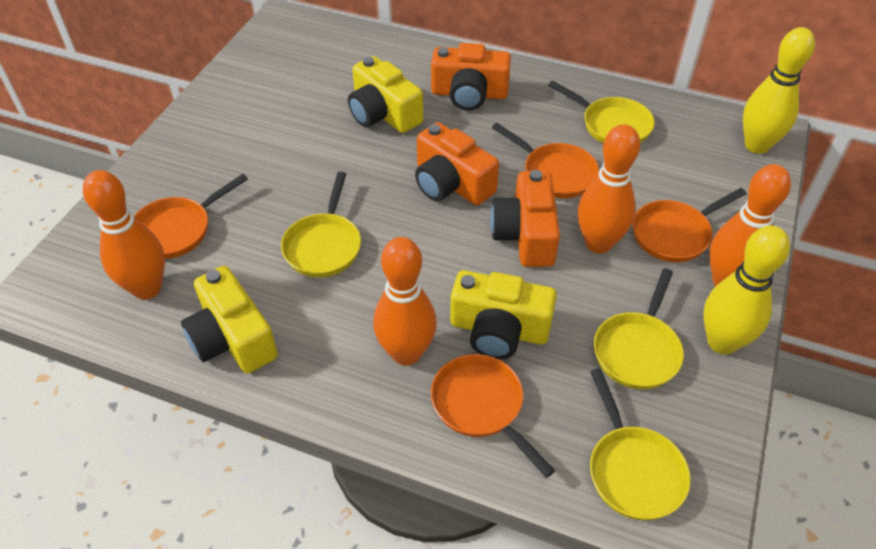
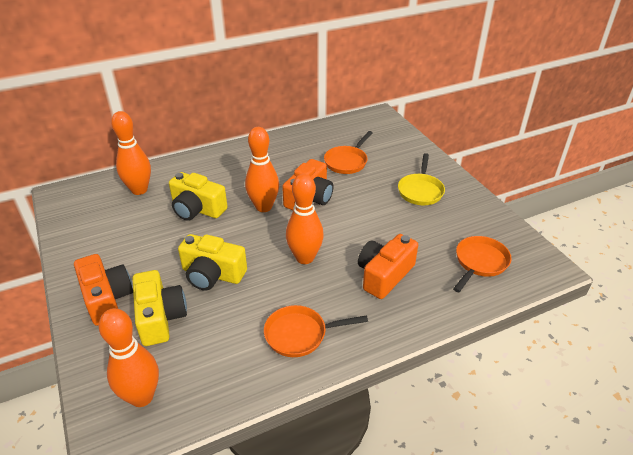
orange pan: 4 -> 3
yellow bowling pin: 2 -> 0
yellow pan: 4 -> 1

